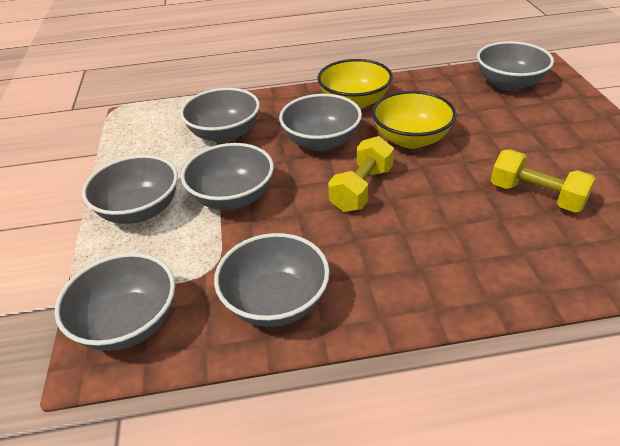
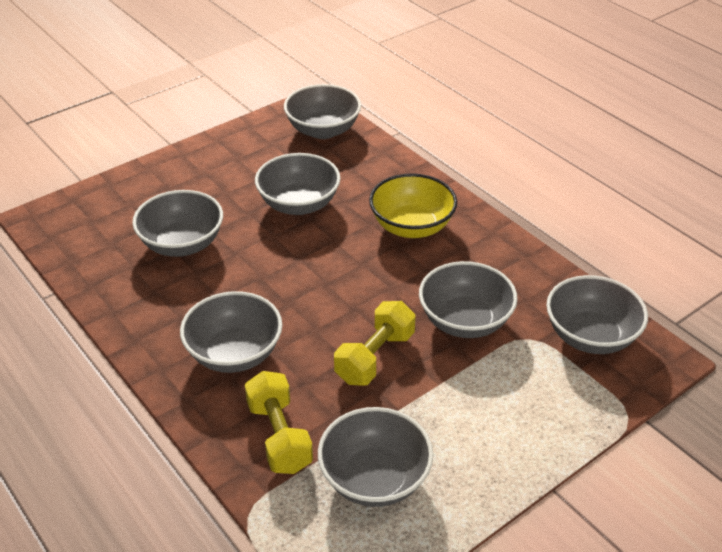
yellow bowl: 2 -> 1

